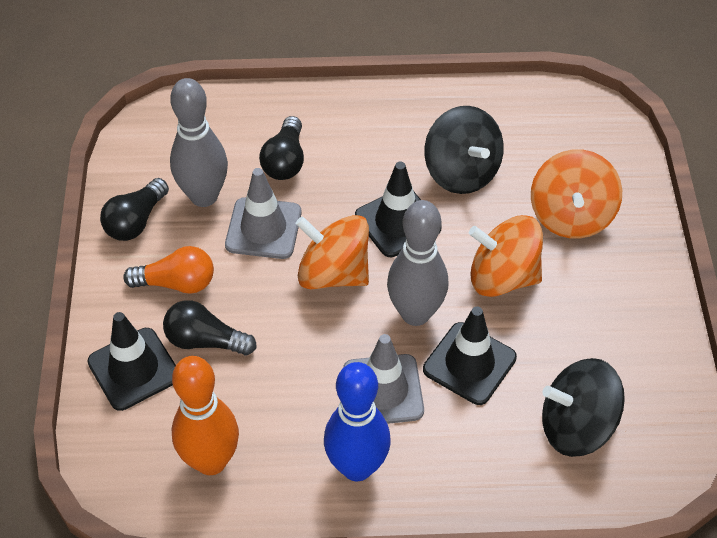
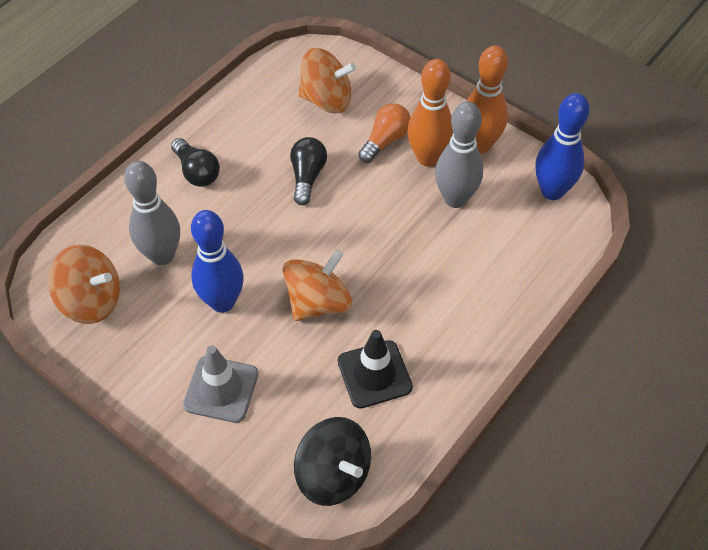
black light bulb: 3 -> 2
black spinning top: 2 -> 1
black traffic cone: 3 -> 1
blue bowling pin: 1 -> 2
grey traffic cone: 2 -> 1
orange bowling pin: 1 -> 2

